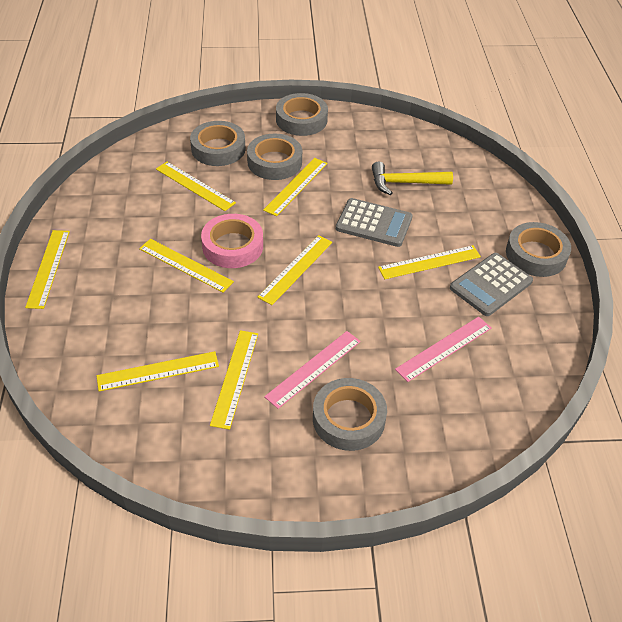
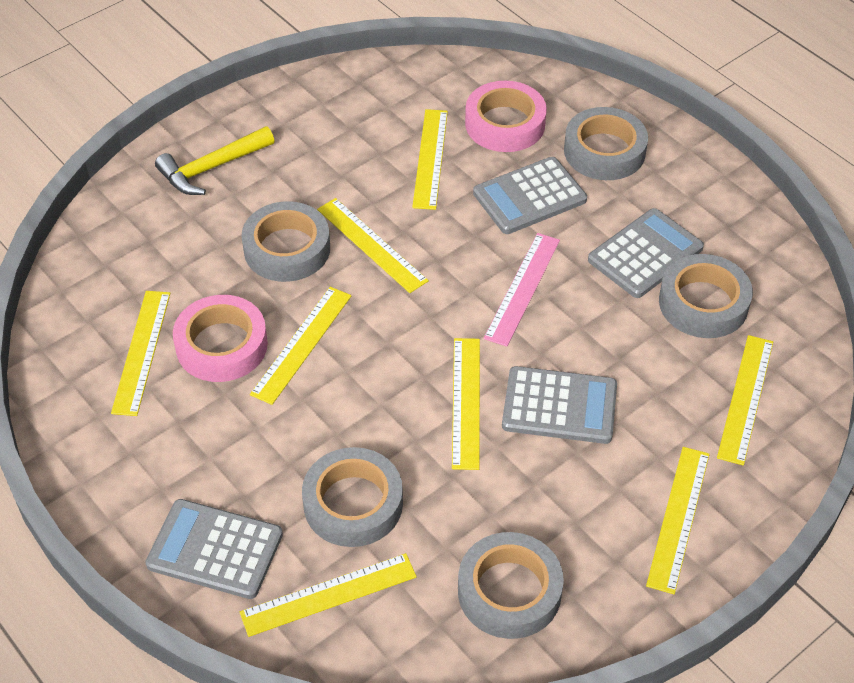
grey calculator: 2 -> 4
pink ruler: 2 -> 1
pink tape: 1 -> 2

